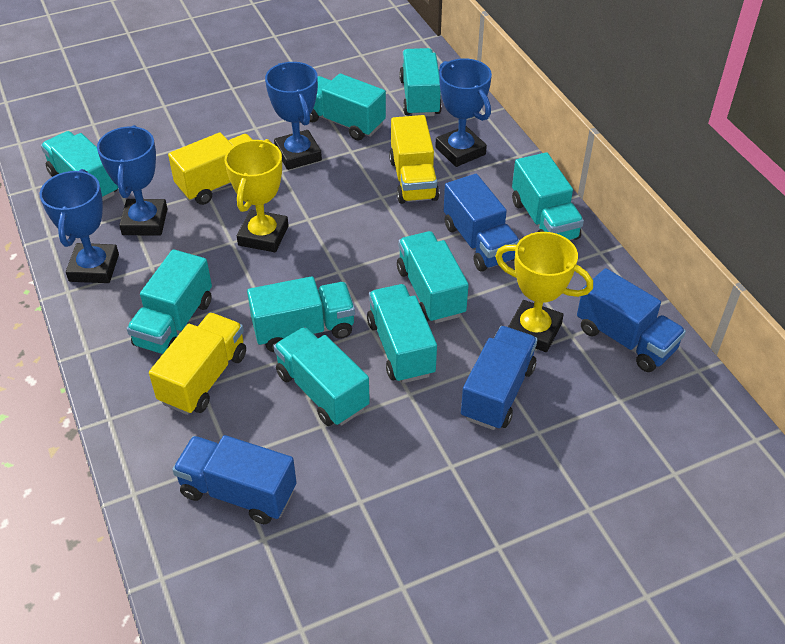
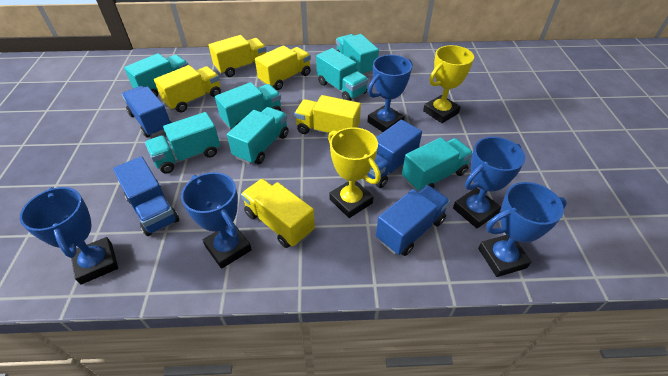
blue trophy: 4 -> 5
turquoise truck: 9 -> 7
yellow truck: 3 -> 5

